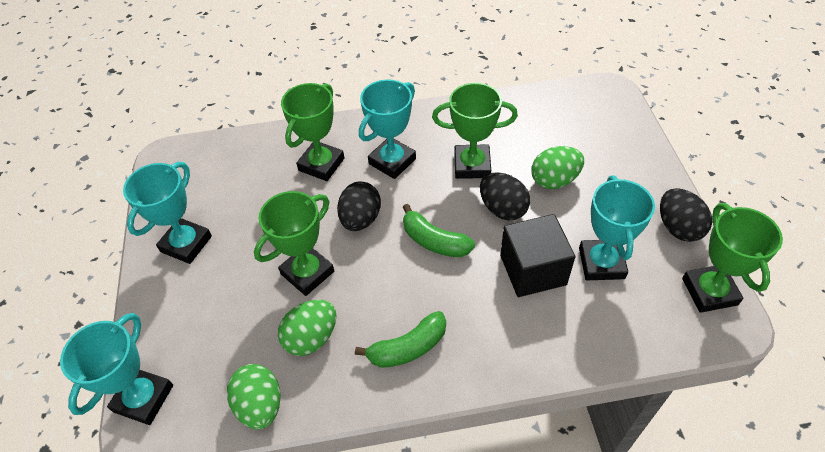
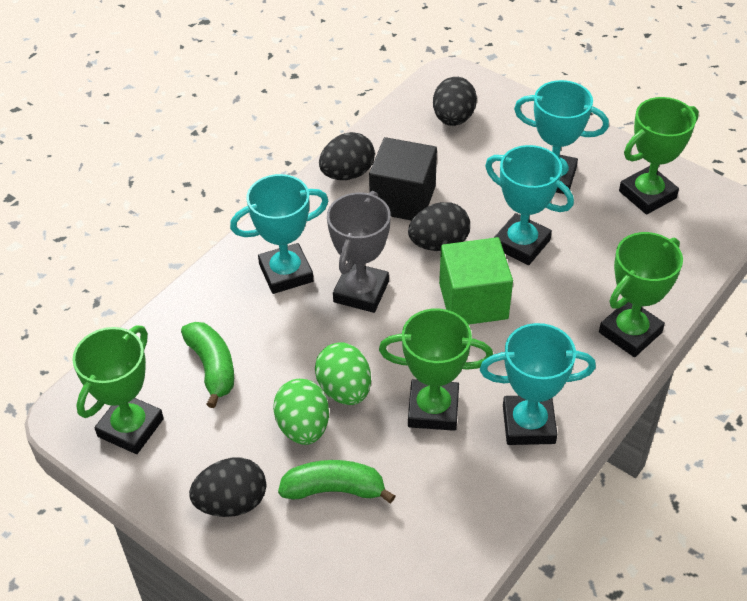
black egg: 3 -> 4
green cube: 0 -> 1
green egg: 3 -> 2
grey trophy: 0 -> 1

